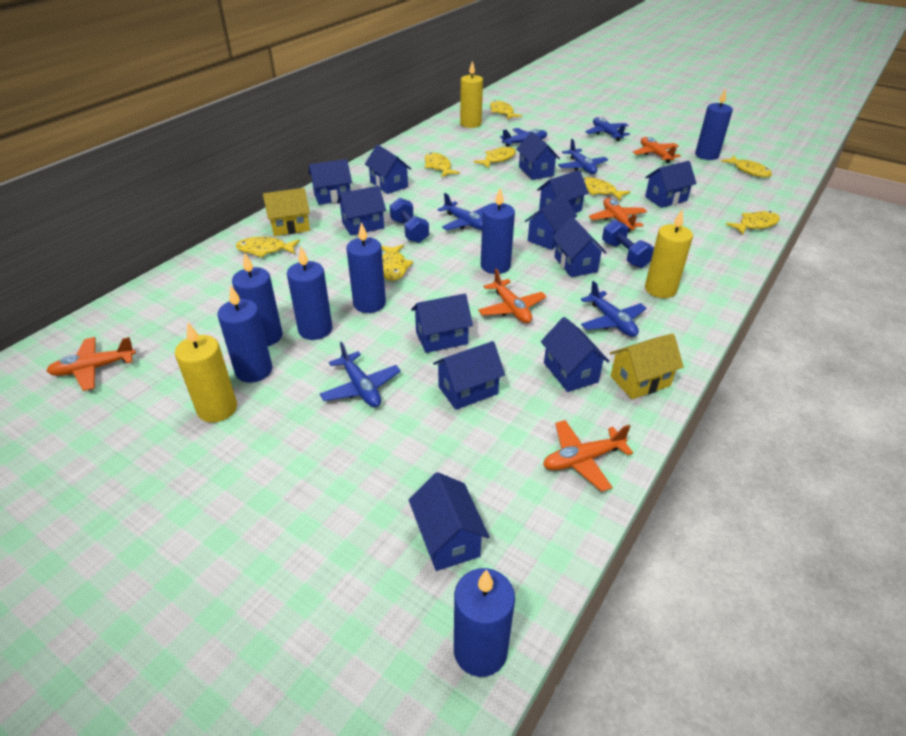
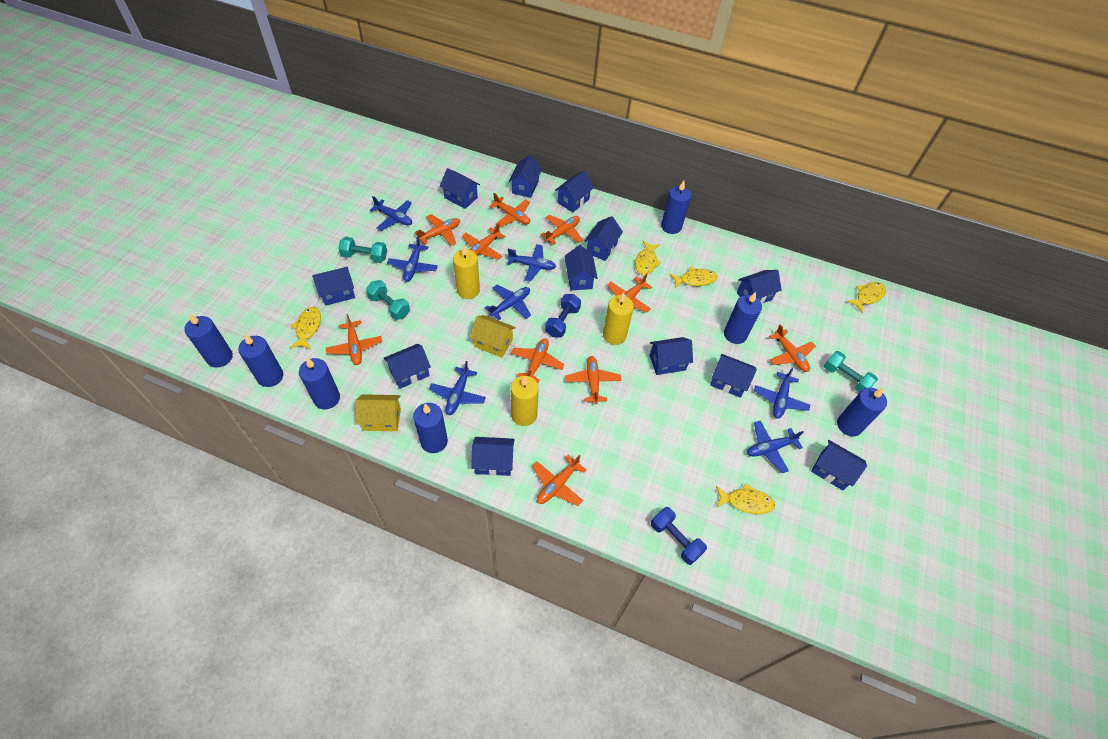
blue plane: 6 -> 7
orange plane: 5 -> 10
turquoise dumbbell: 0 -> 3
yellow fish: 8 -> 5

